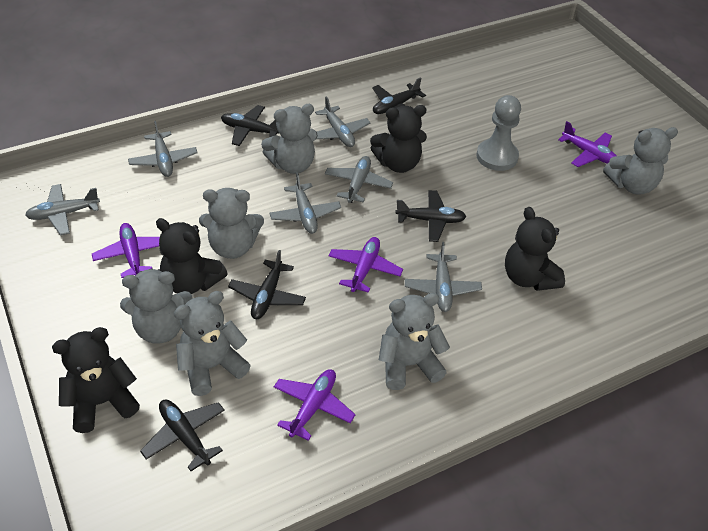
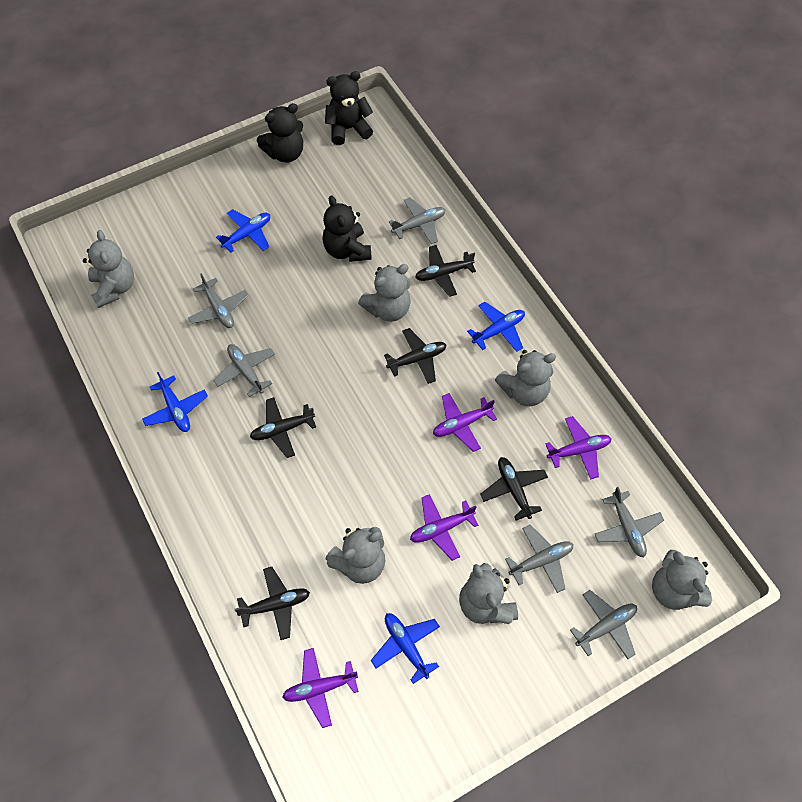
black teddy bear: 4 -> 3
blue plane: 0 -> 4
grey pawn: 1 -> 0

